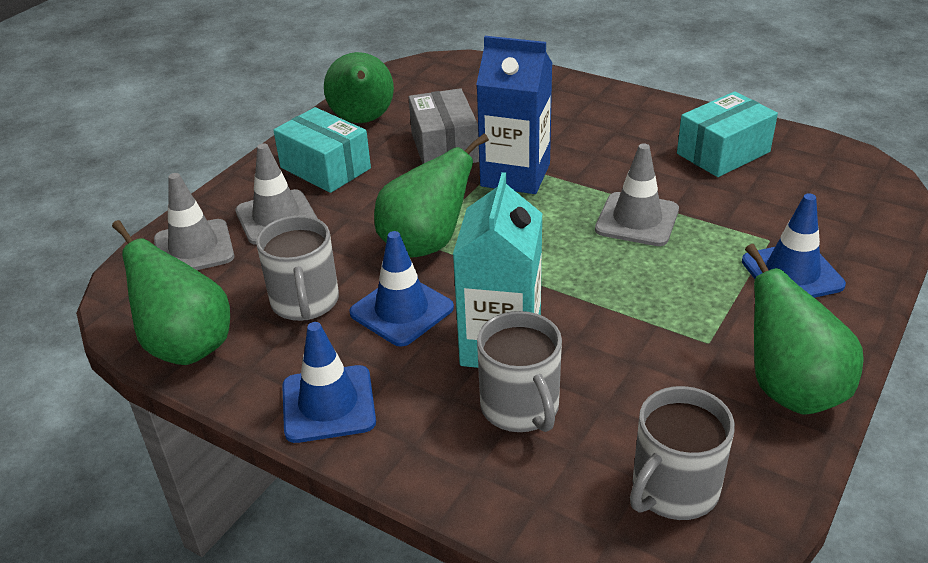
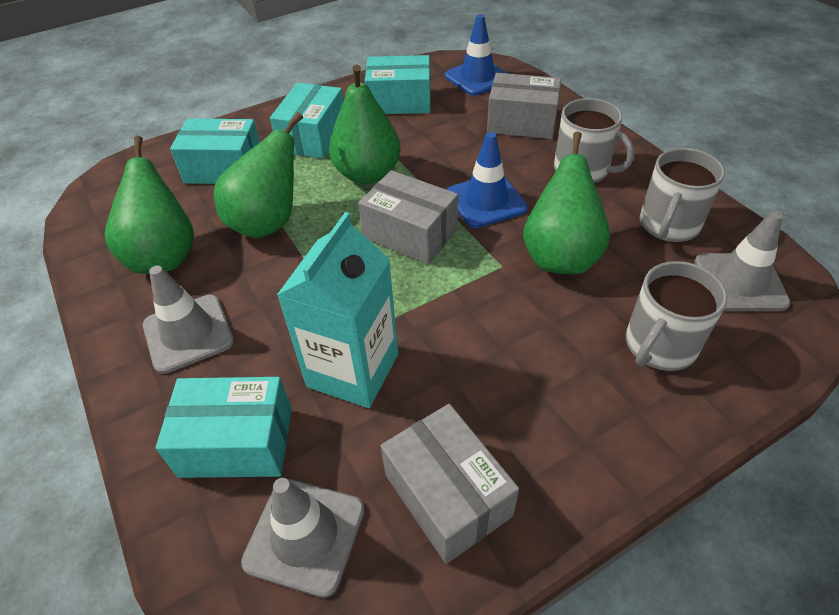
blue carton: 1 -> 0
blue traffic cone: 3 -> 2
grey box: 1 -> 3
turquoise box: 2 -> 4

